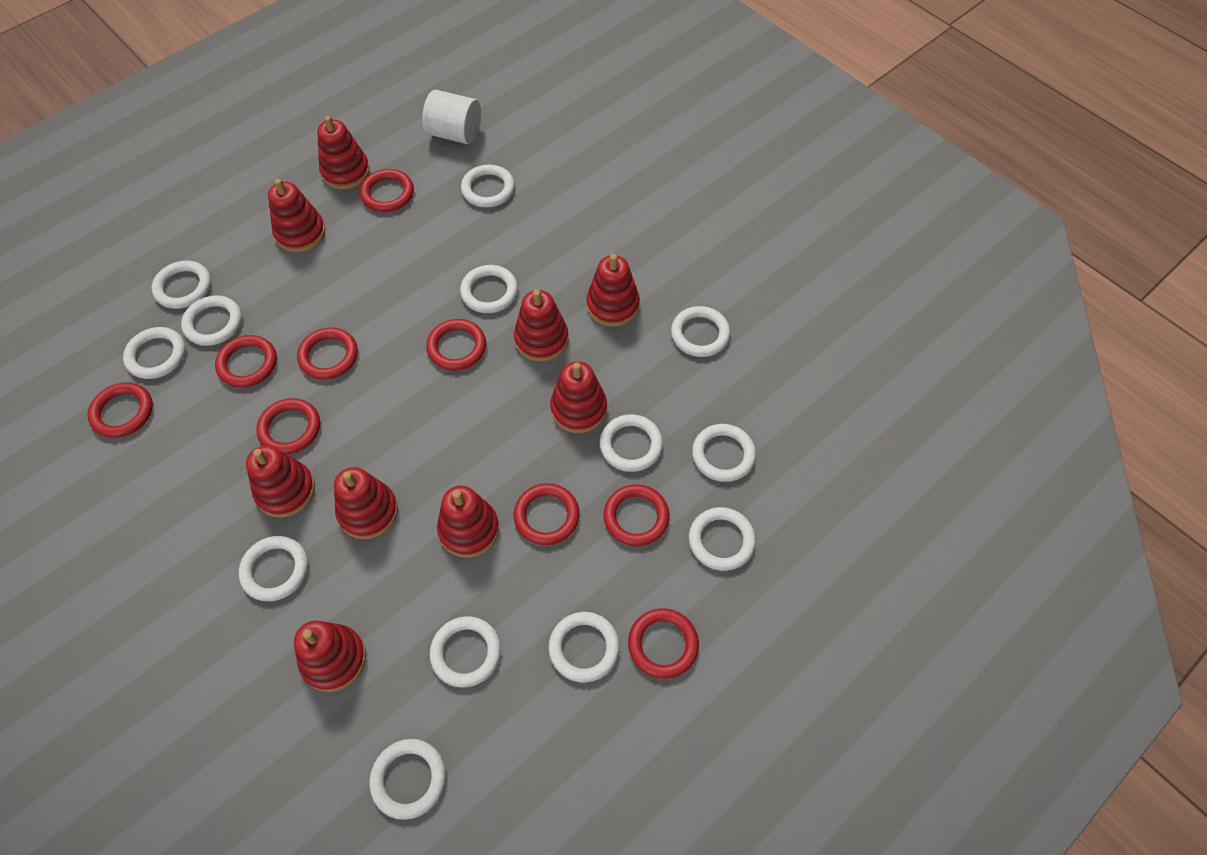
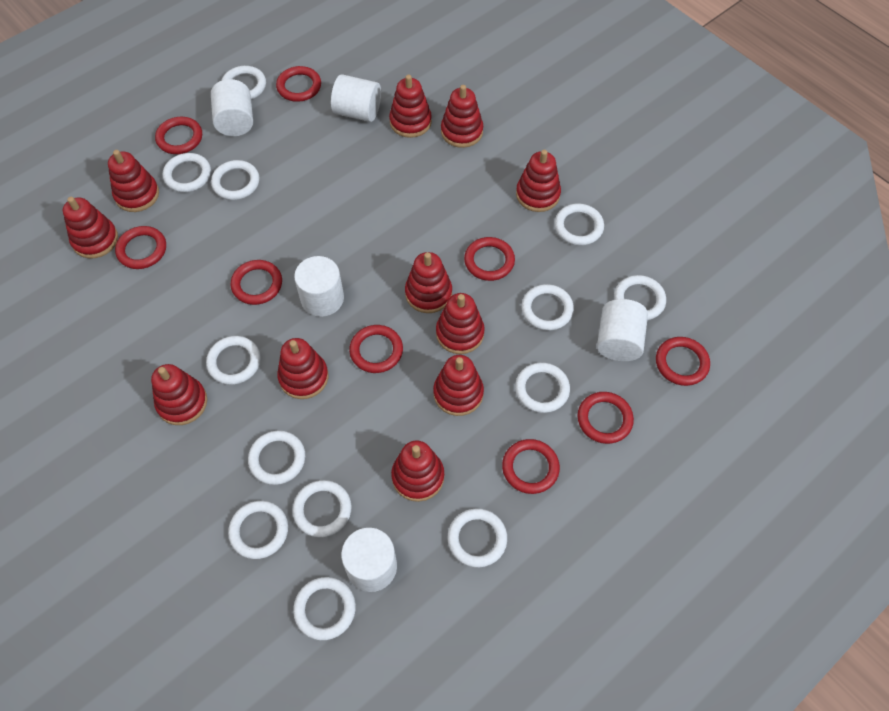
red stacking toy: 9 -> 11
white cylinder: 1 -> 5

